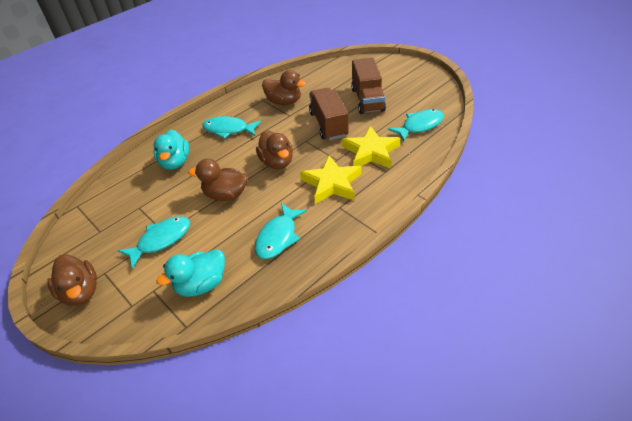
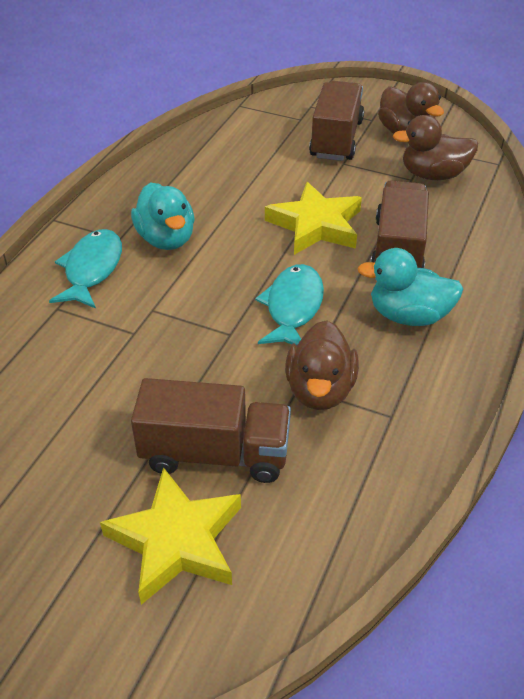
brown duck: 4 -> 3
brown truck: 2 -> 3
turquoise fish: 4 -> 2

